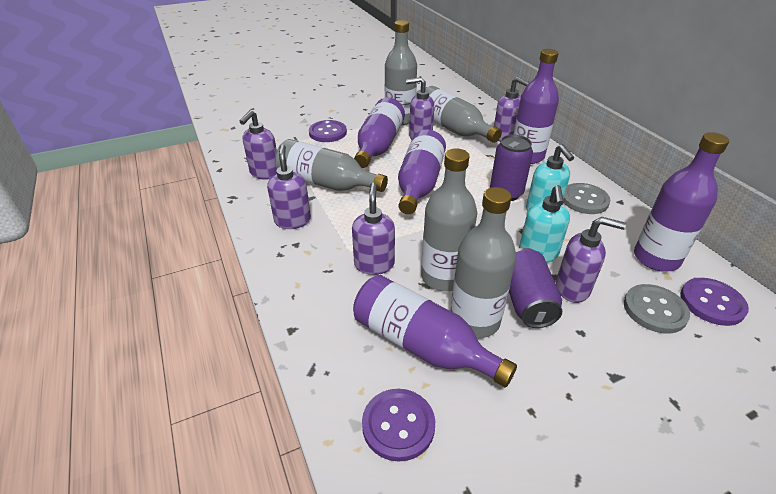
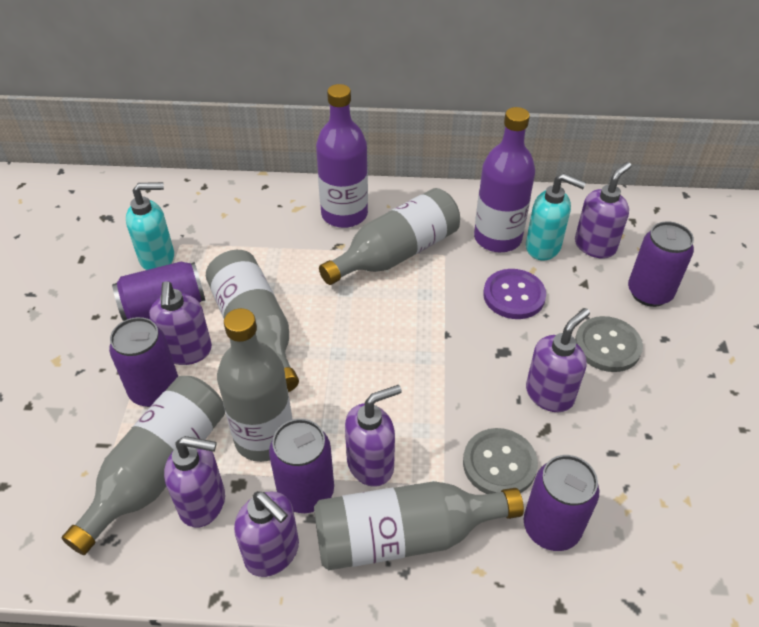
purple bottle: 5 -> 2
purple button: 3 -> 1
purple can: 2 -> 5

